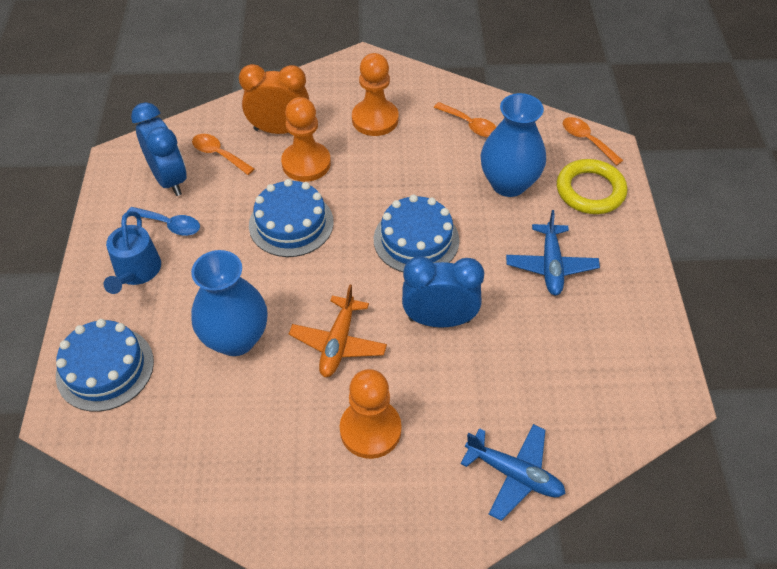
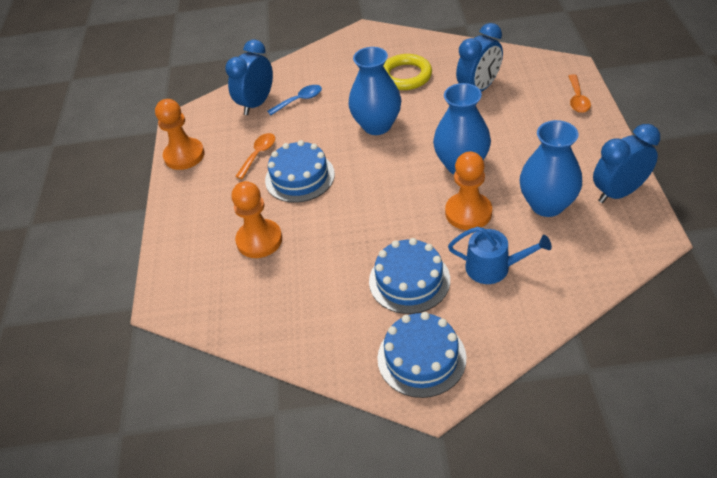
blue clock: 2 -> 3
blue plane: 2 -> 0
blue vase: 2 -> 3
orange clock: 1 -> 0
orange plane: 1 -> 0
orange spoon: 3 -> 2

